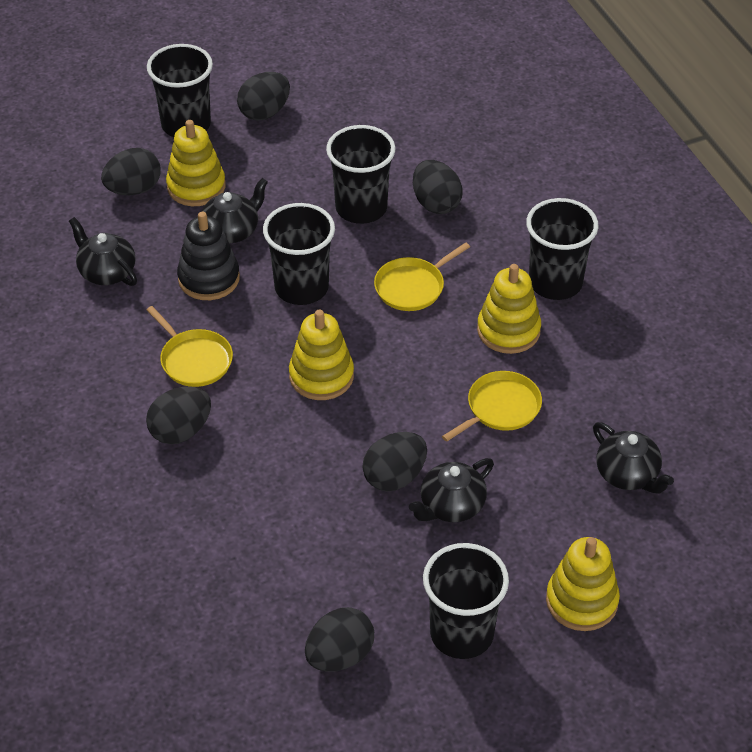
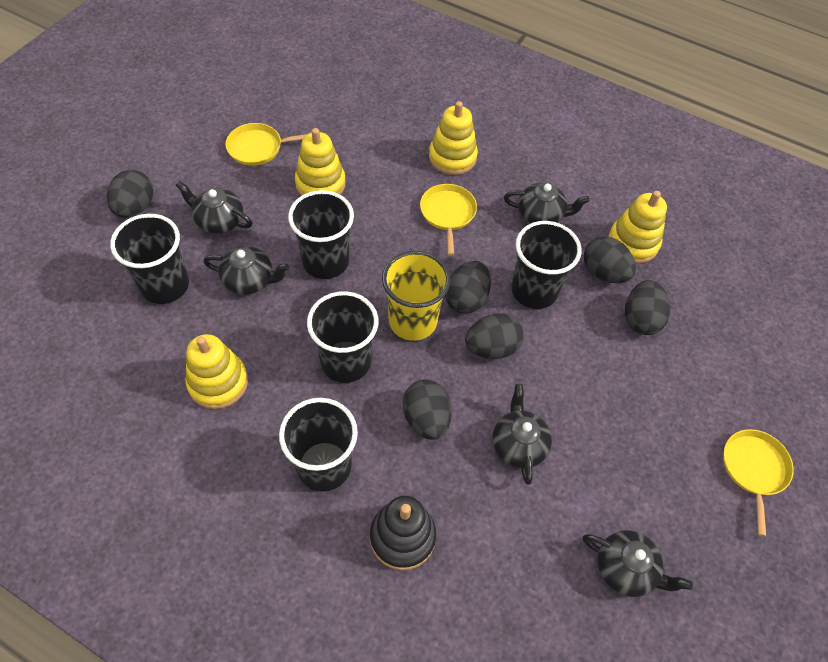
black teapot: 4 -> 5
yellow cup: 0 -> 1

